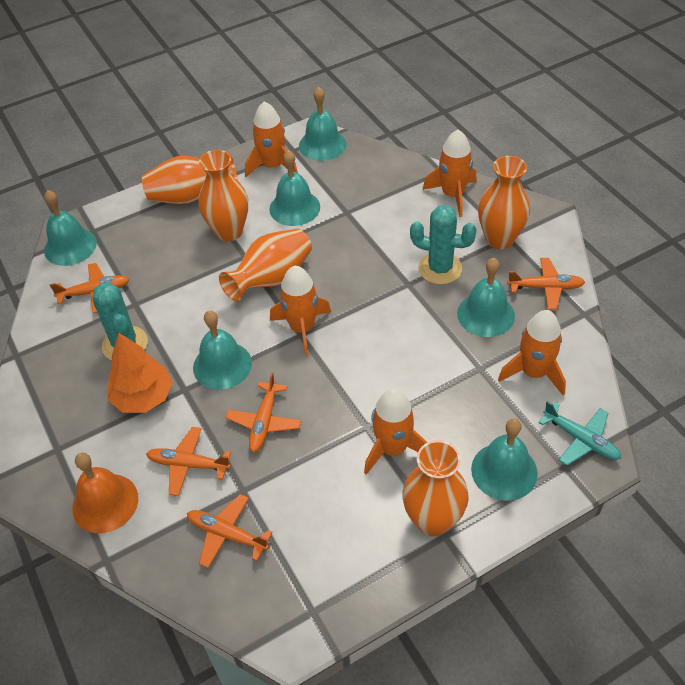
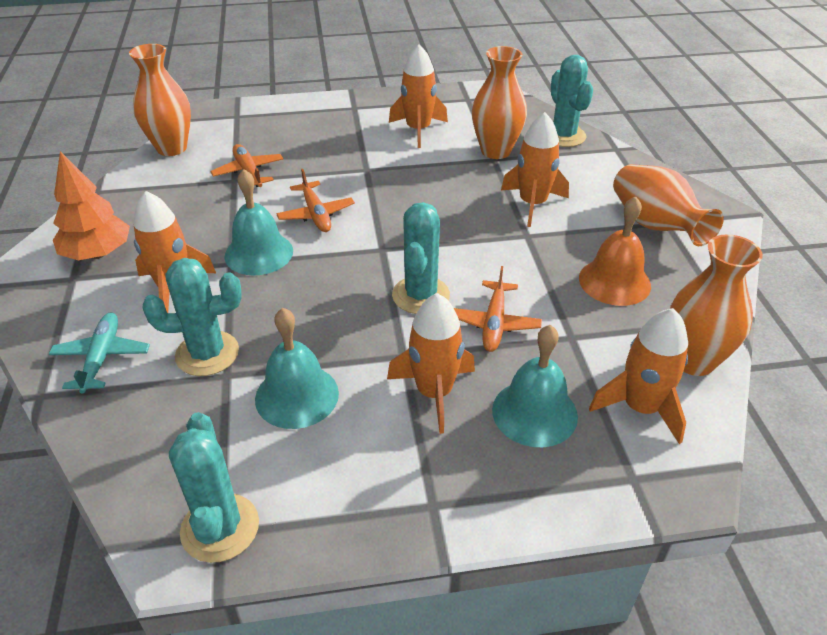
orange plane: 5 -> 3
orange vase: 5 -> 4
turquoise bell: 6 -> 3
turquoise cactus: 2 -> 4

